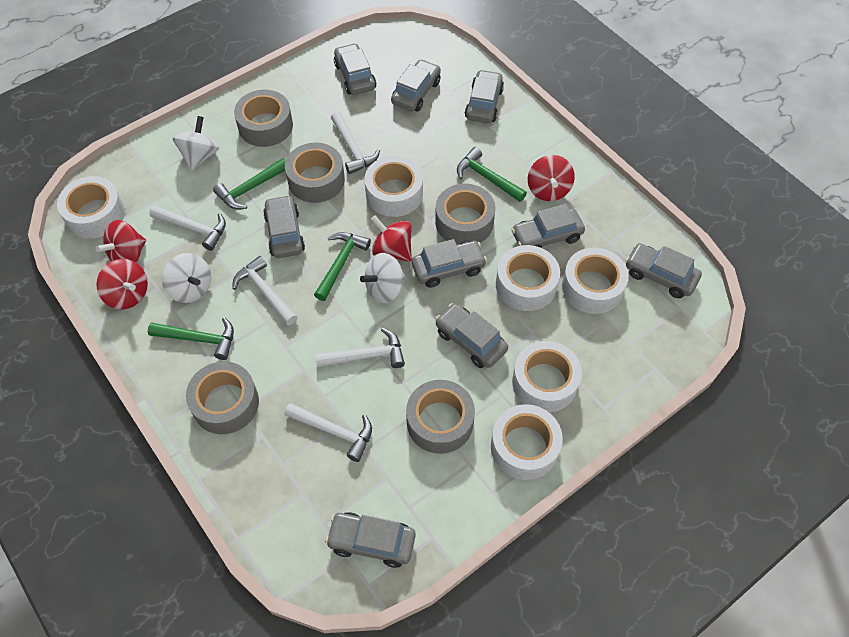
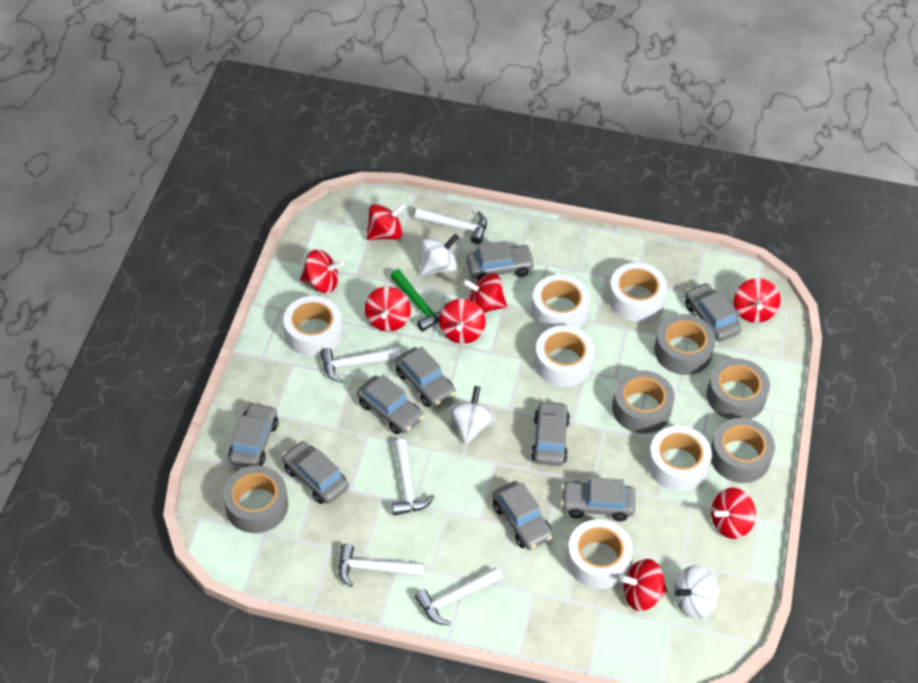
green hammer: 4 -> 1
red spinning top: 4 -> 8

